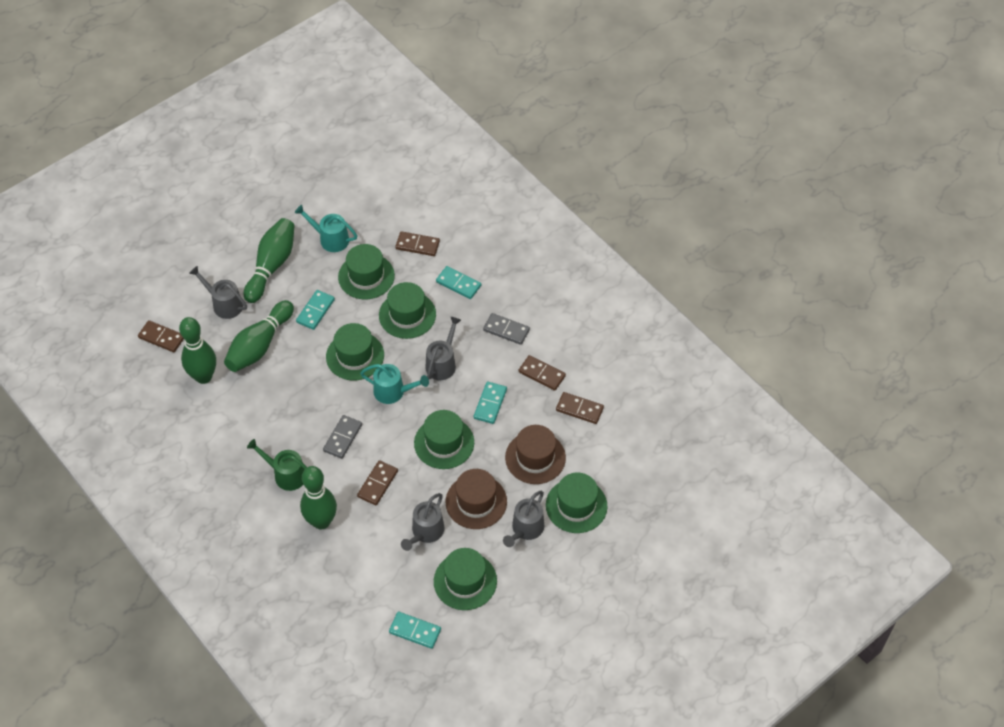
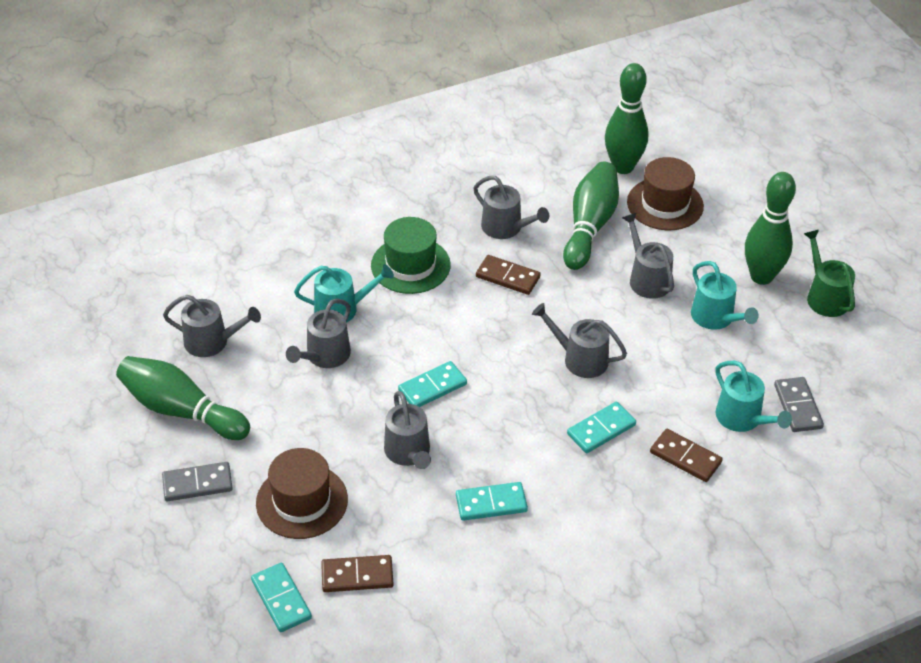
brown domino: 5 -> 3
green hat: 6 -> 1
grey watering can: 4 -> 6
turquoise watering can: 2 -> 3

